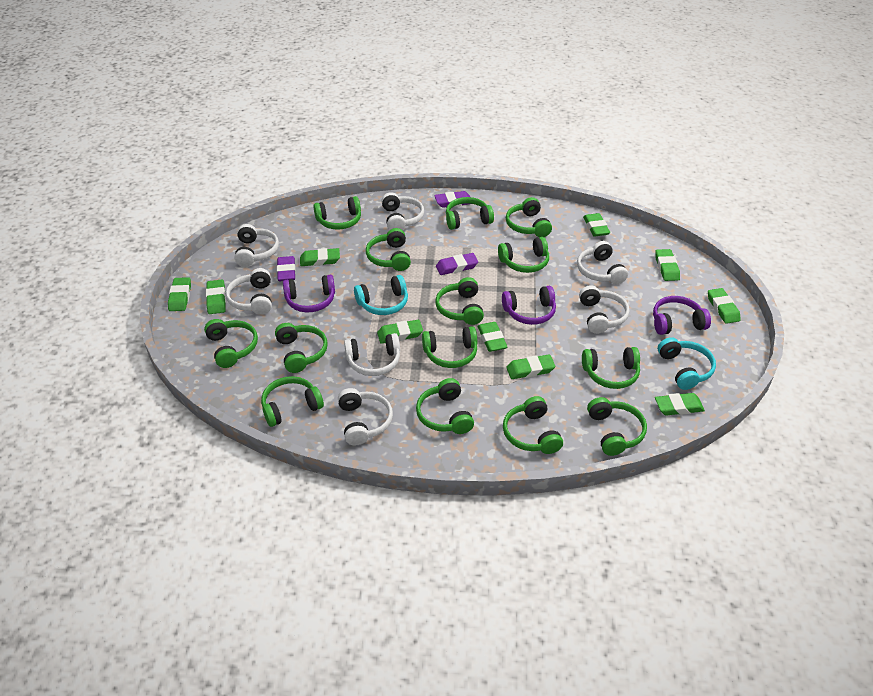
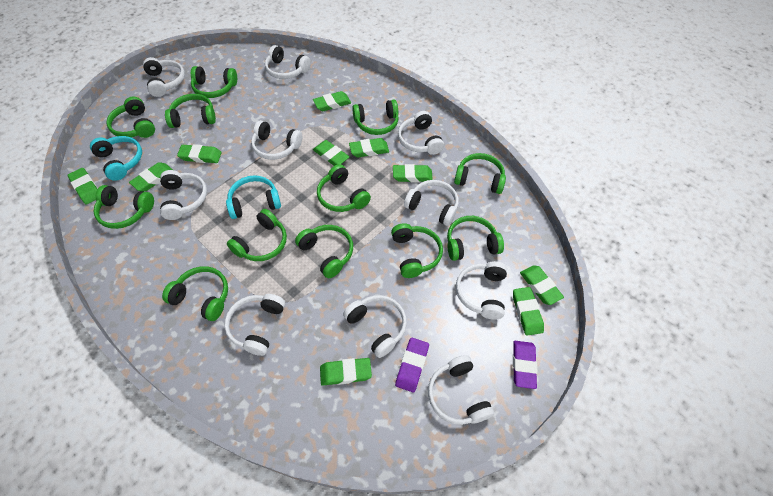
green headphones: 14 -> 12
purple eraser: 3 -> 2
purple headphones: 3 -> 0
white headphones: 7 -> 10

